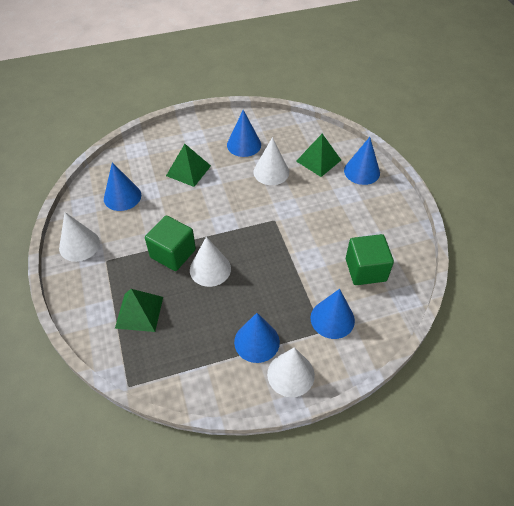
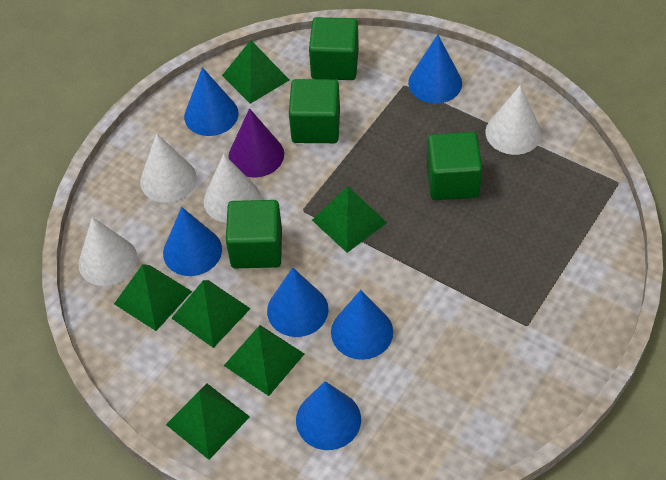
blue cone: 5 -> 6
green cube: 2 -> 4
green pyramid: 3 -> 6
purple cone: 0 -> 1

